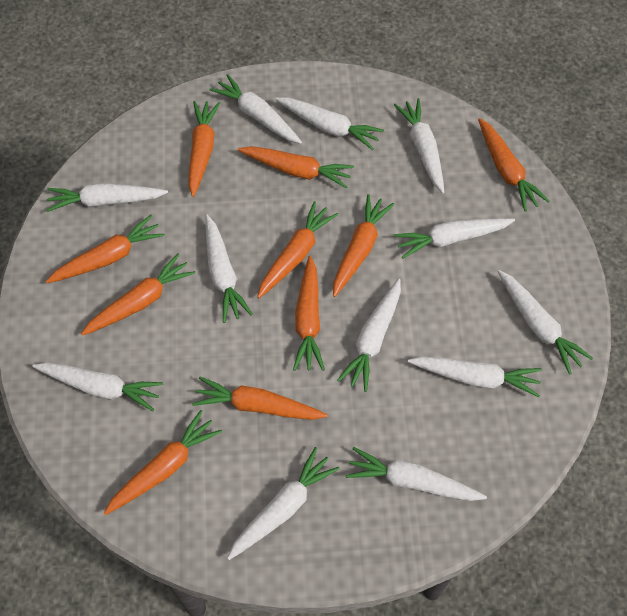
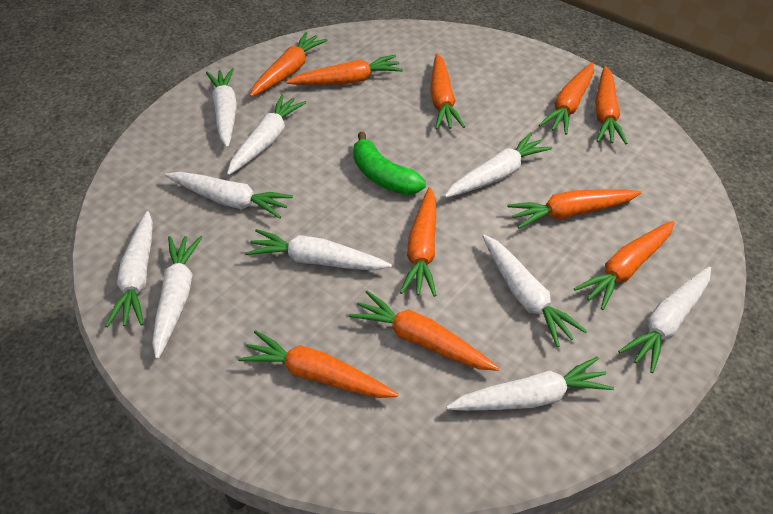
green banana: 0 -> 1
white carrot: 12 -> 10

